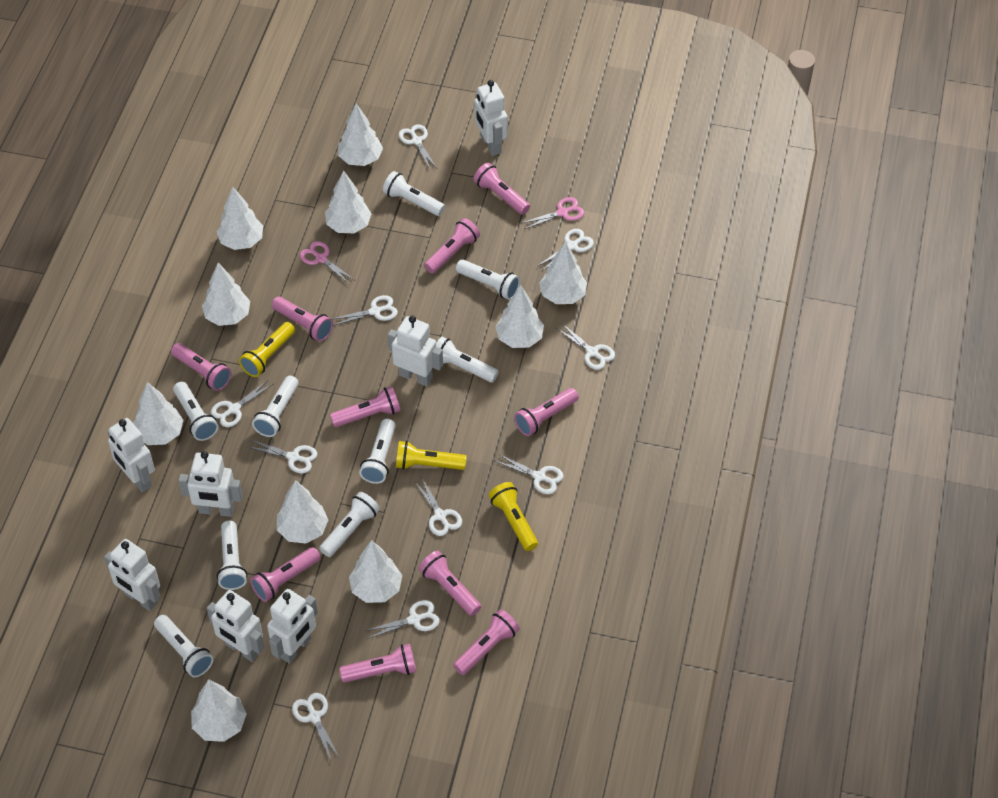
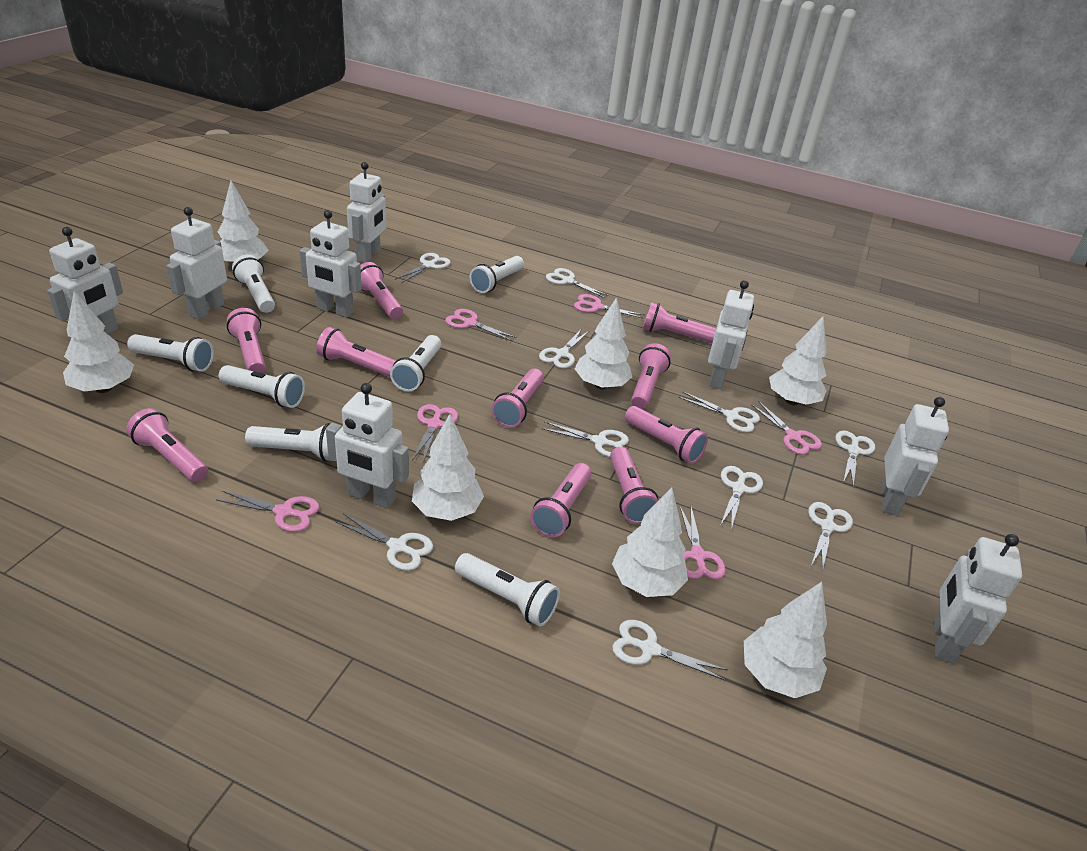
pink scissors: 2 -> 6
white flashlight: 9 -> 7
white robot: 7 -> 8
white tree: 10 -> 7
yellow flashlight: 3 -> 0

